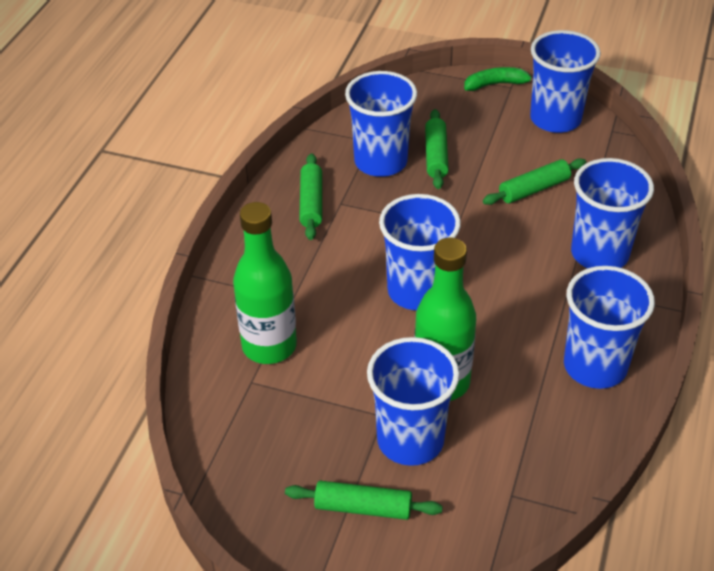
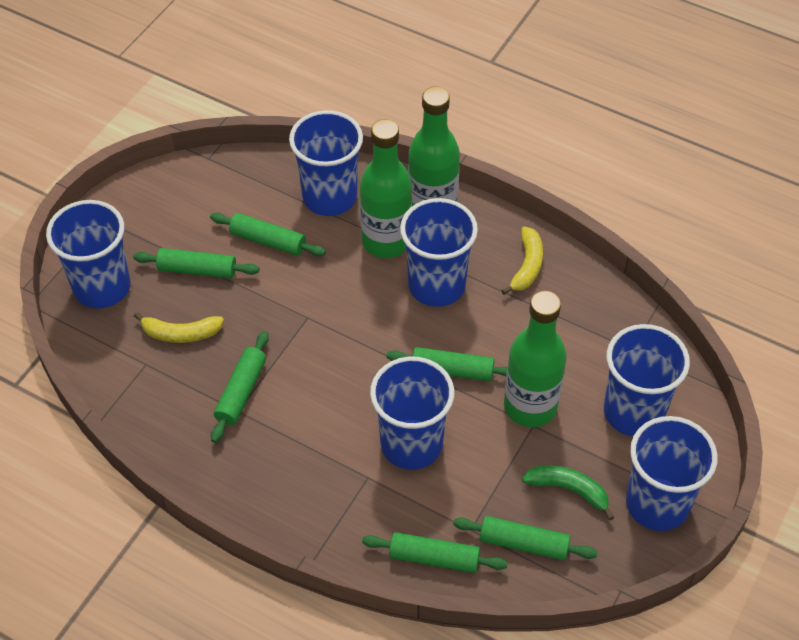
green bottle: 2 -> 3
green rolling pin: 4 -> 6
yellow banana: 0 -> 2

